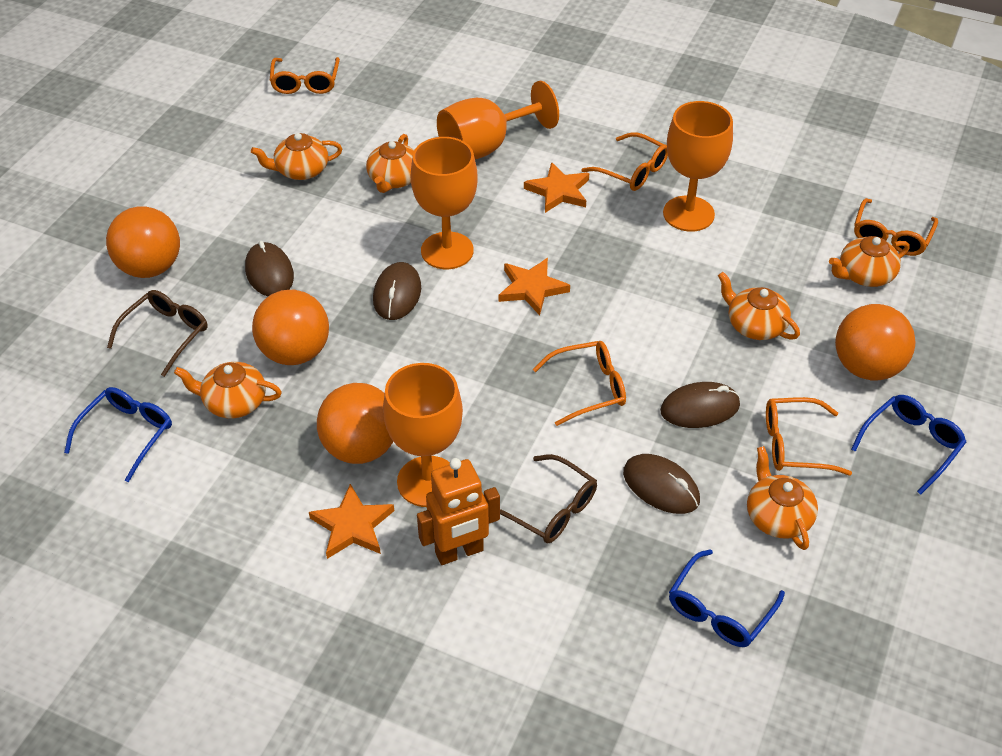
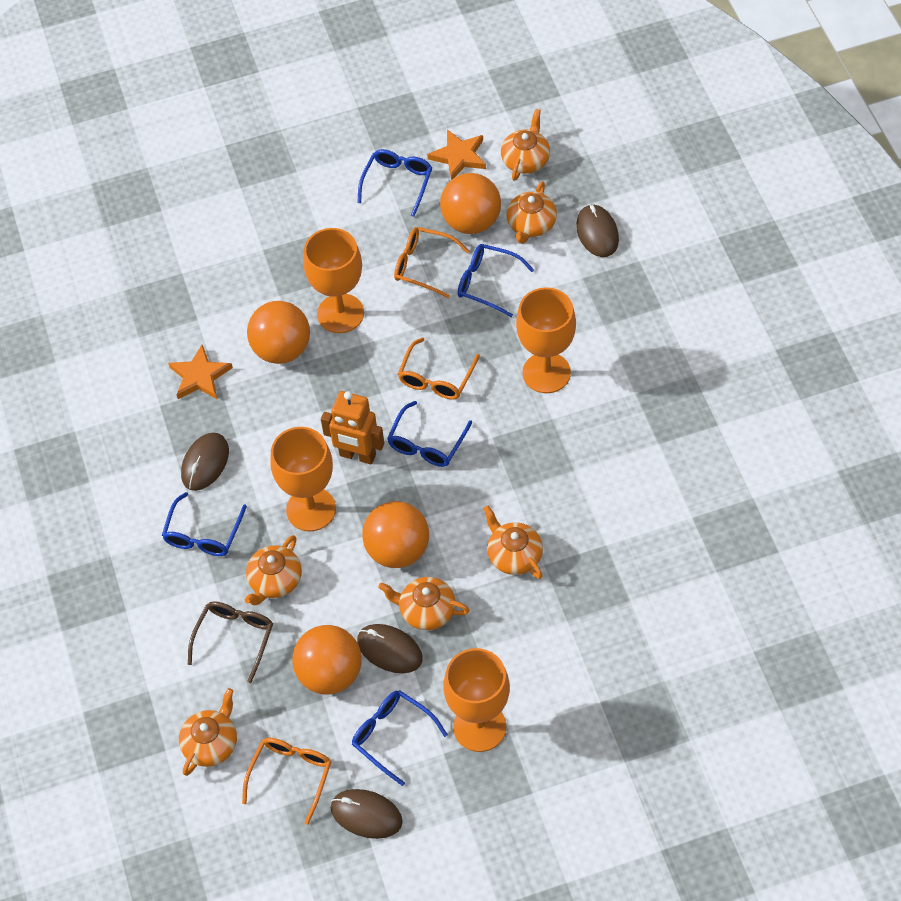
blue glasses: 3 -> 5
brown glasses: 2 -> 1
orange glasses: 5 -> 3
orange star: 3 -> 2

